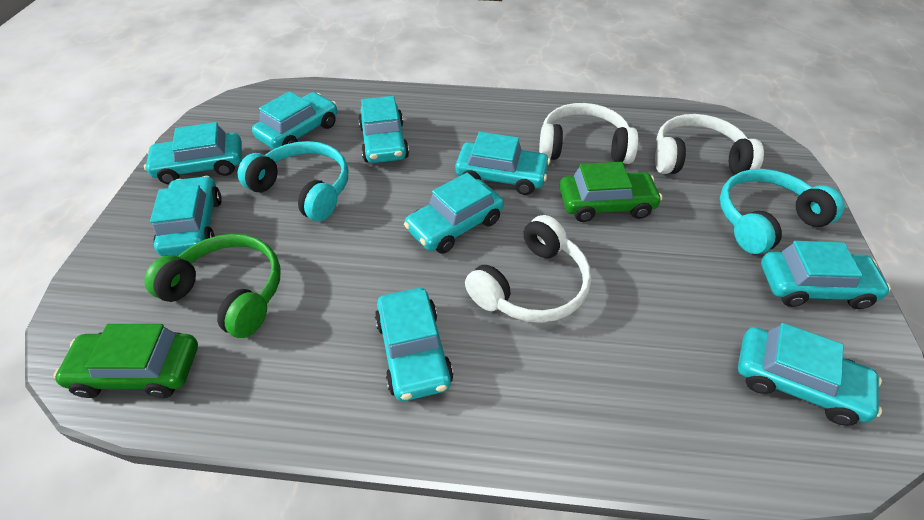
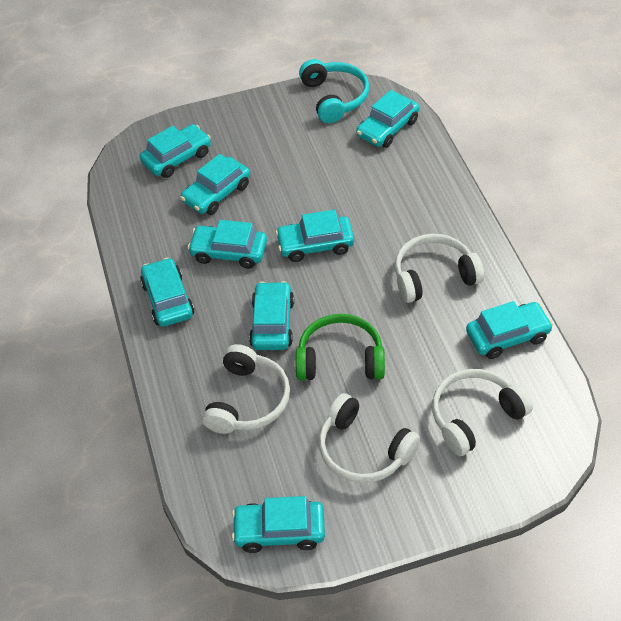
green car: 2 -> 0
turquoise headphones: 2 -> 1
white headphones: 3 -> 4

